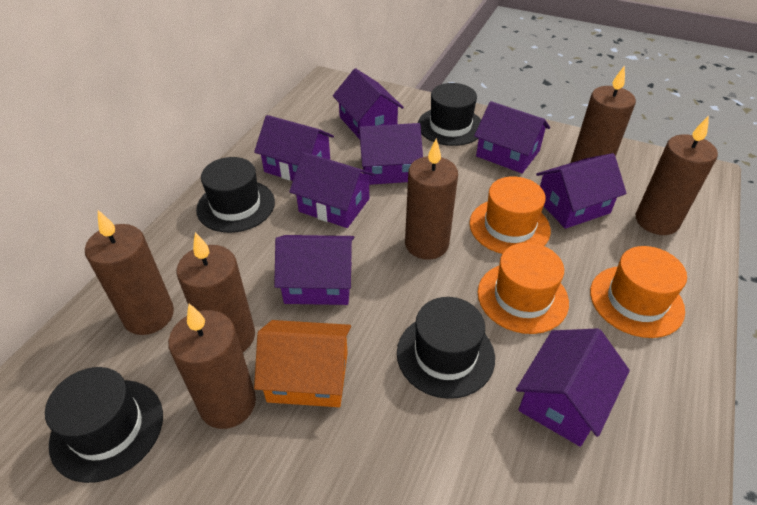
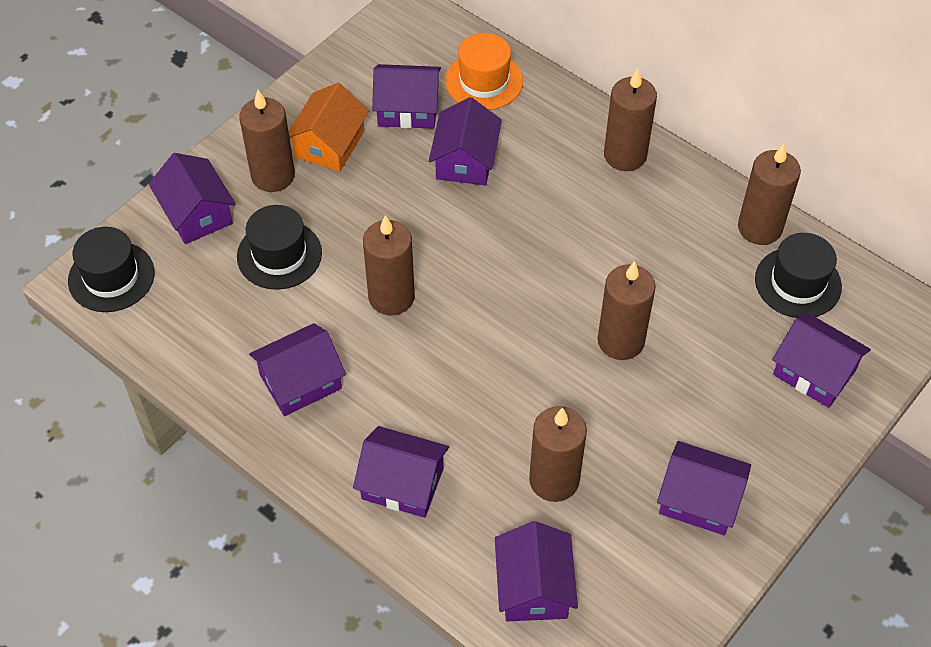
black hat: 4 -> 3
orange hat: 3 -> 1

